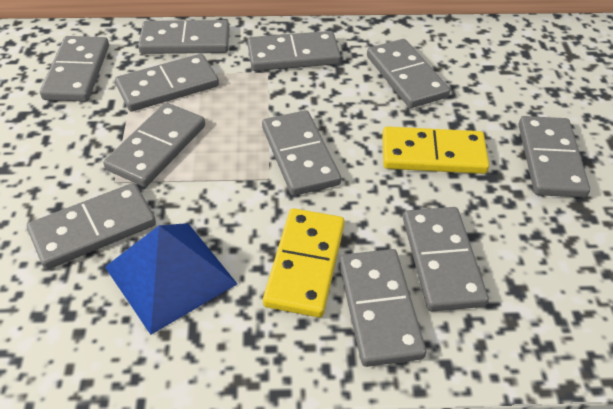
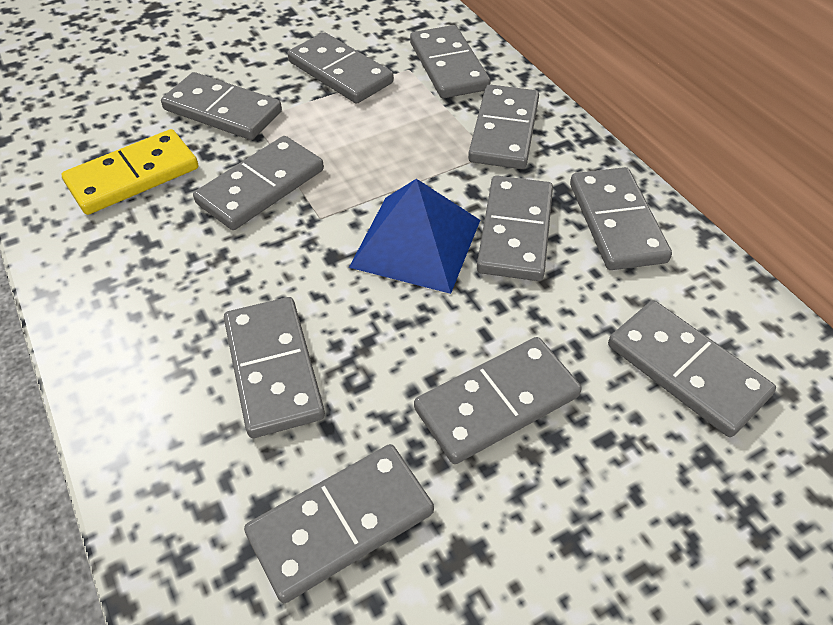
yellow domino: 2 -> 1

